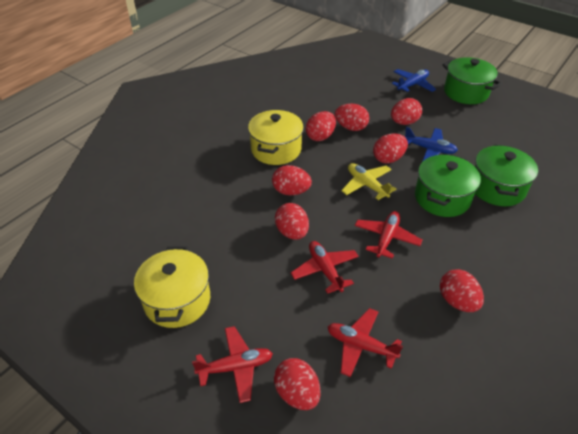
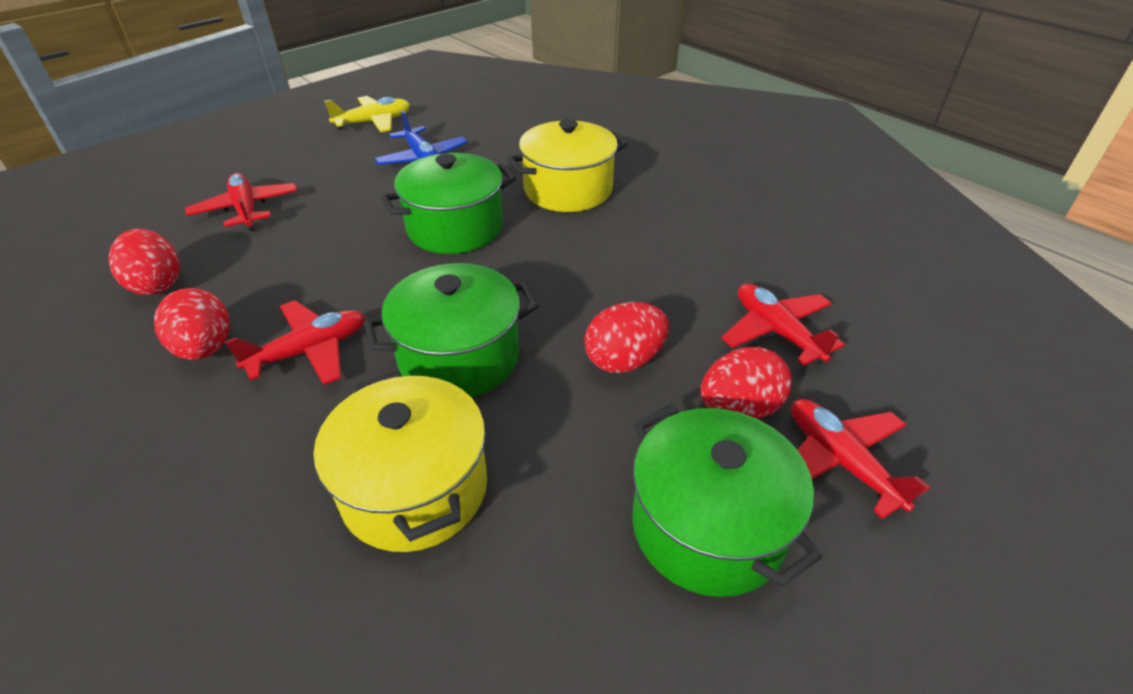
blue plane: 2 -> 1
red egg: 8 -> 4

